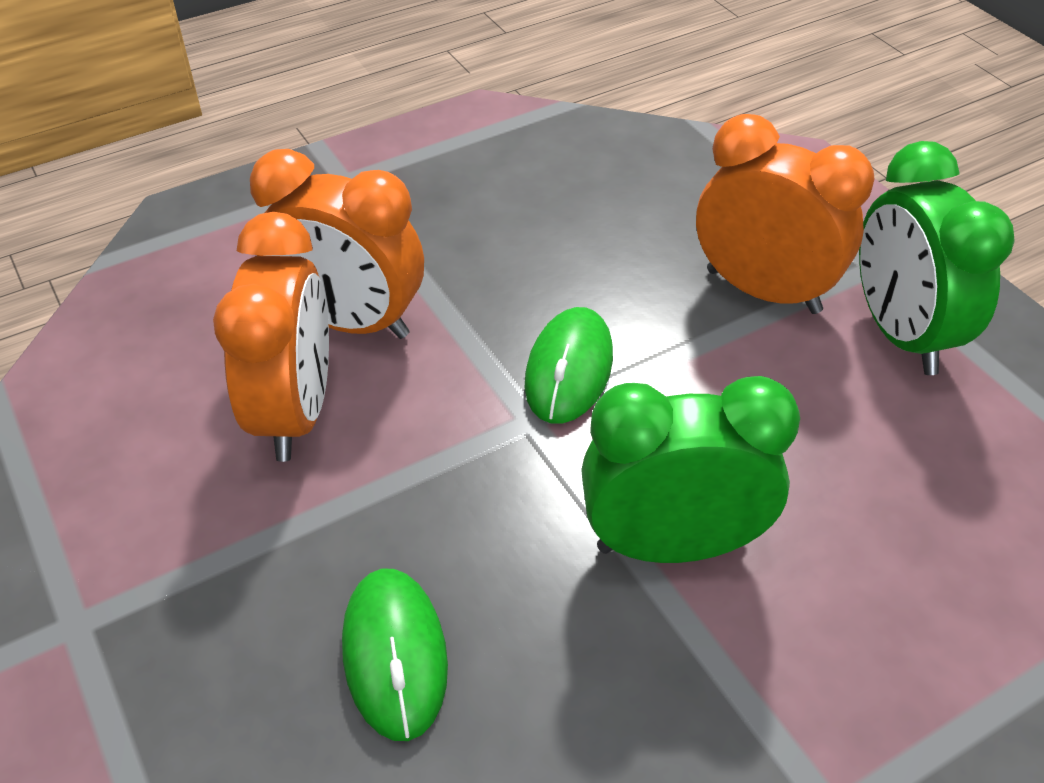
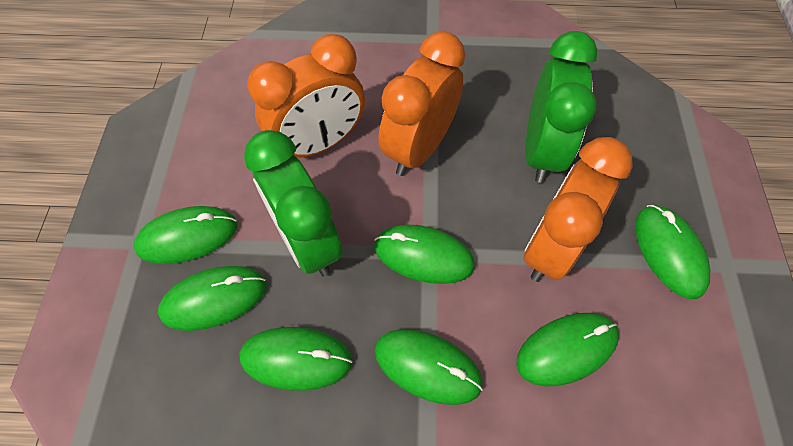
green mouse: 2 -> 7

